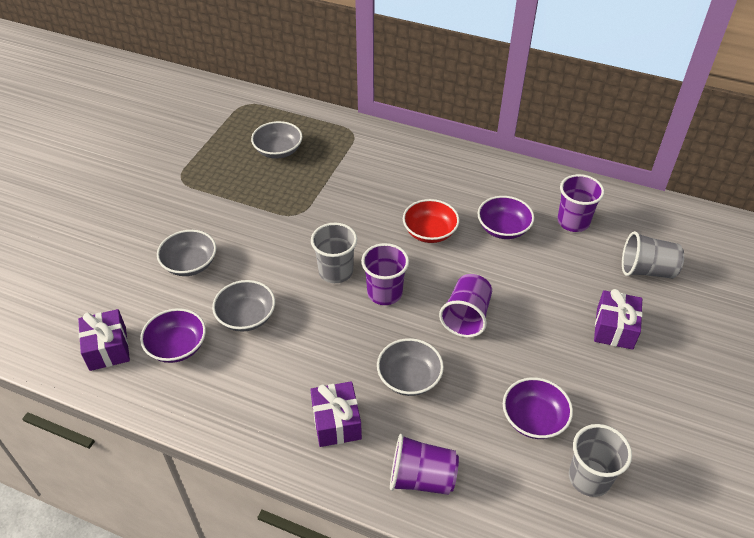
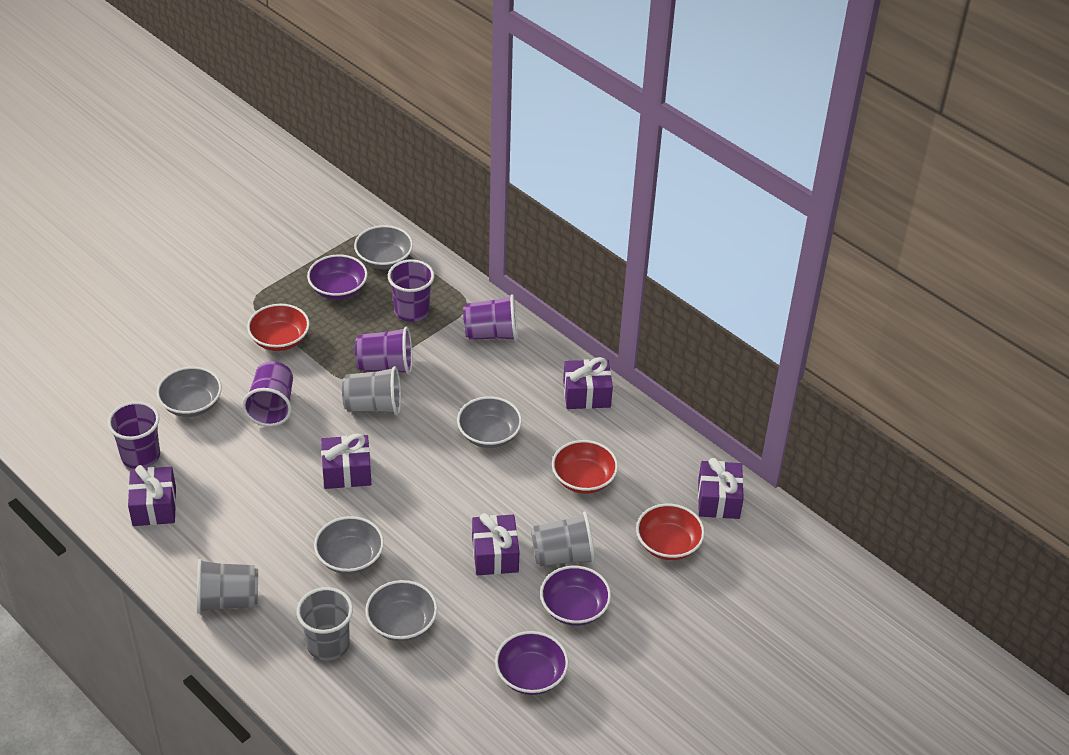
grey bowl: 4 -> 5
grey cup: 3 -> 4
purple cup: 4 -> 5
purple gift: 3 -> 5
red bowl: 1 -> 3

